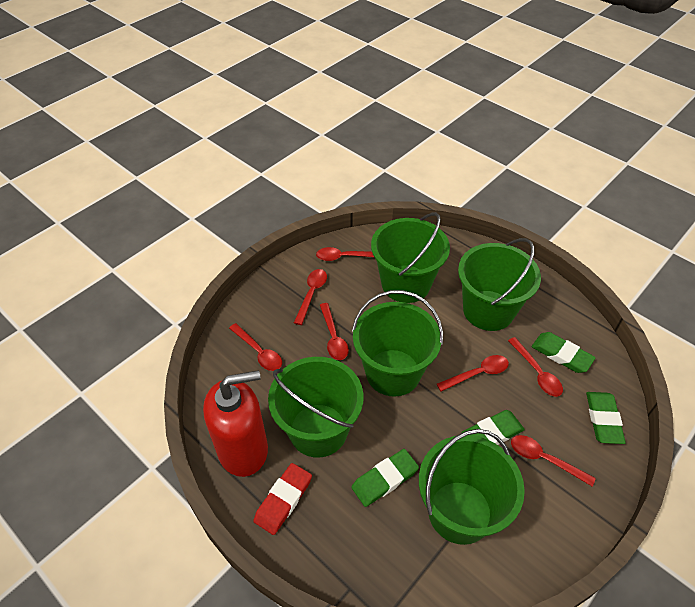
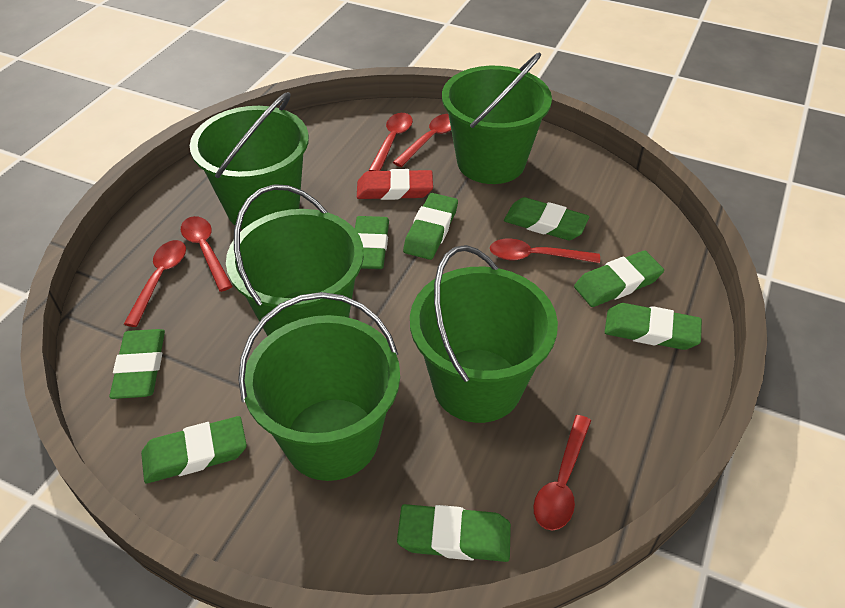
green eraser: 4 -> 8
red soap dispenser: 1 -> 0
red spoon: 7 -> 6

